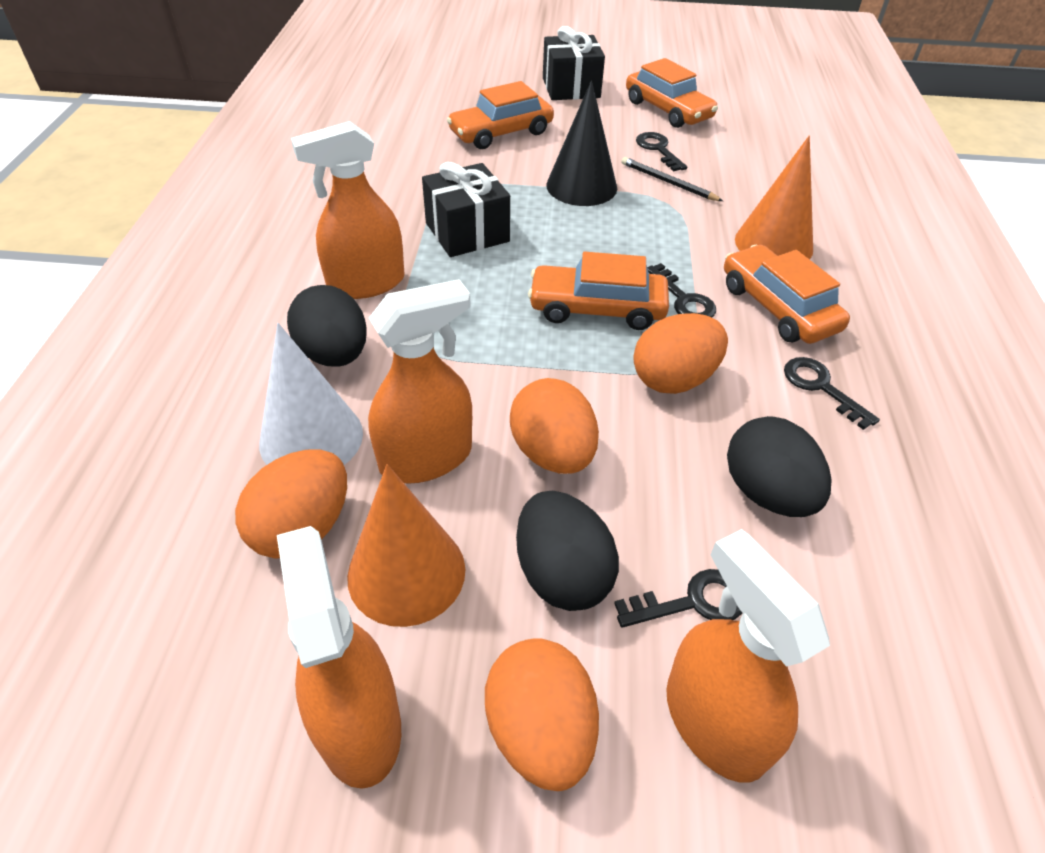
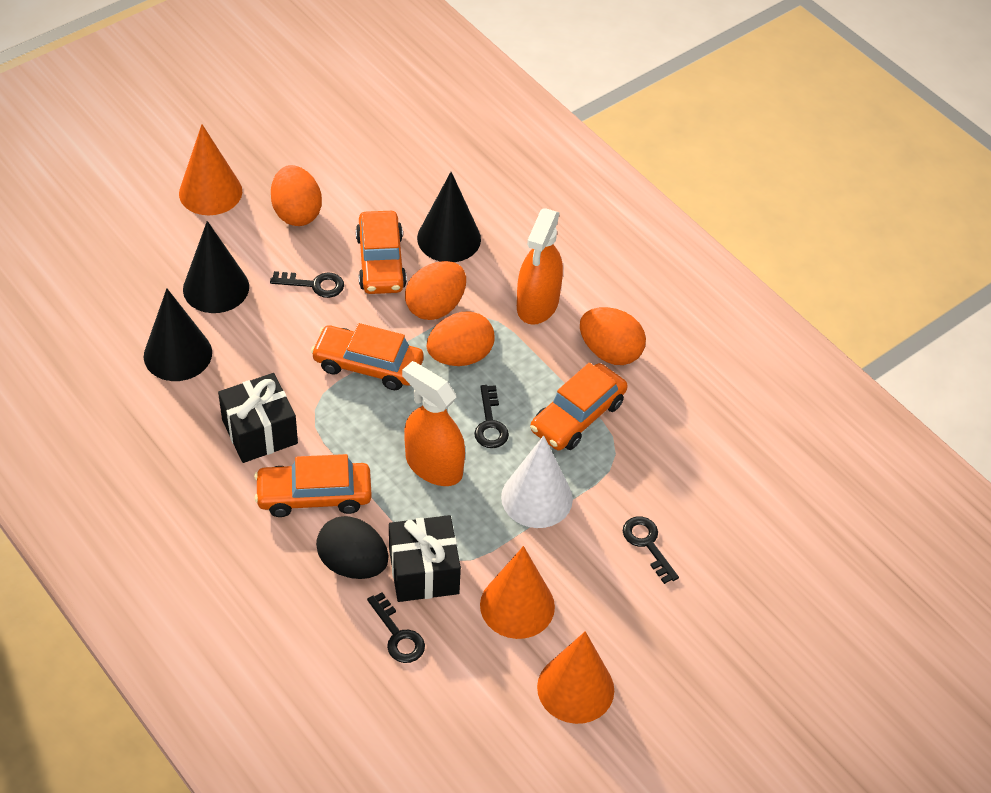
black cone: 1 -> 3
black egg: 3 -> 1
black pencil: 1 -> 0
orange cone: 2 -> 3
orange spray bottle: 4 -> 2

